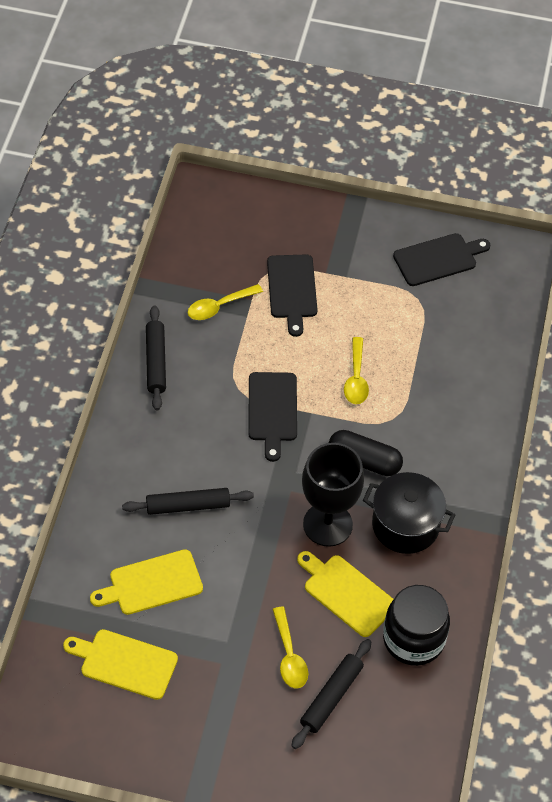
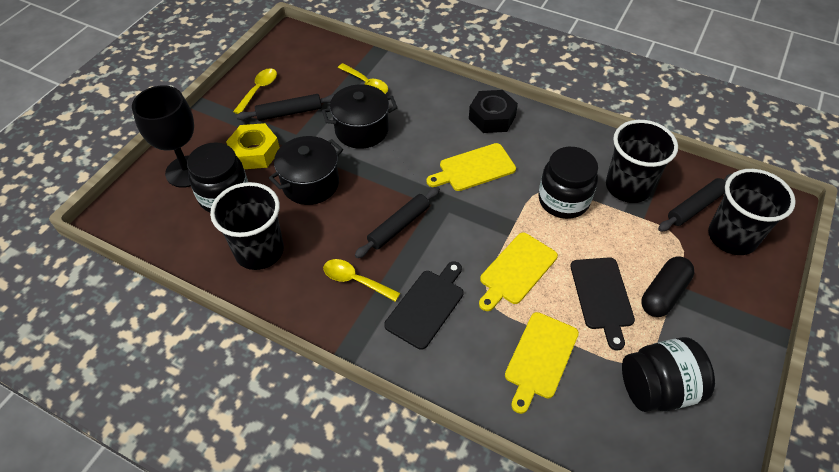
black cup: 0 -> 3
black cutting board: 3 -> 2
black jar: 1 -> 3
black nut: 0 -> 1
black pot: 1 -> 2
yellow nut: 0 -> 1

